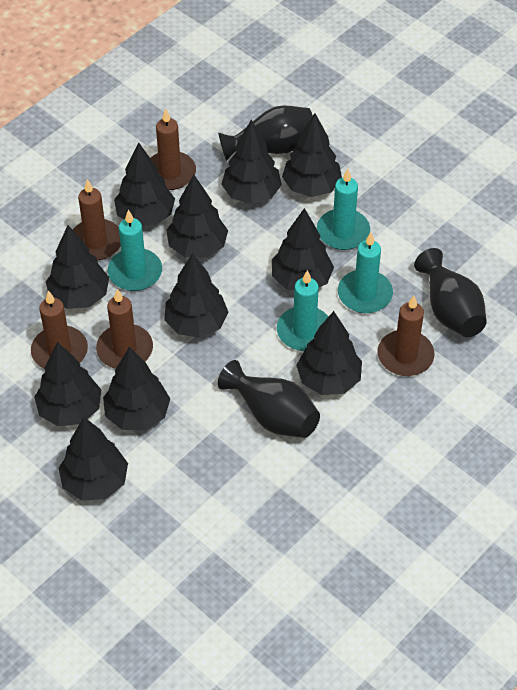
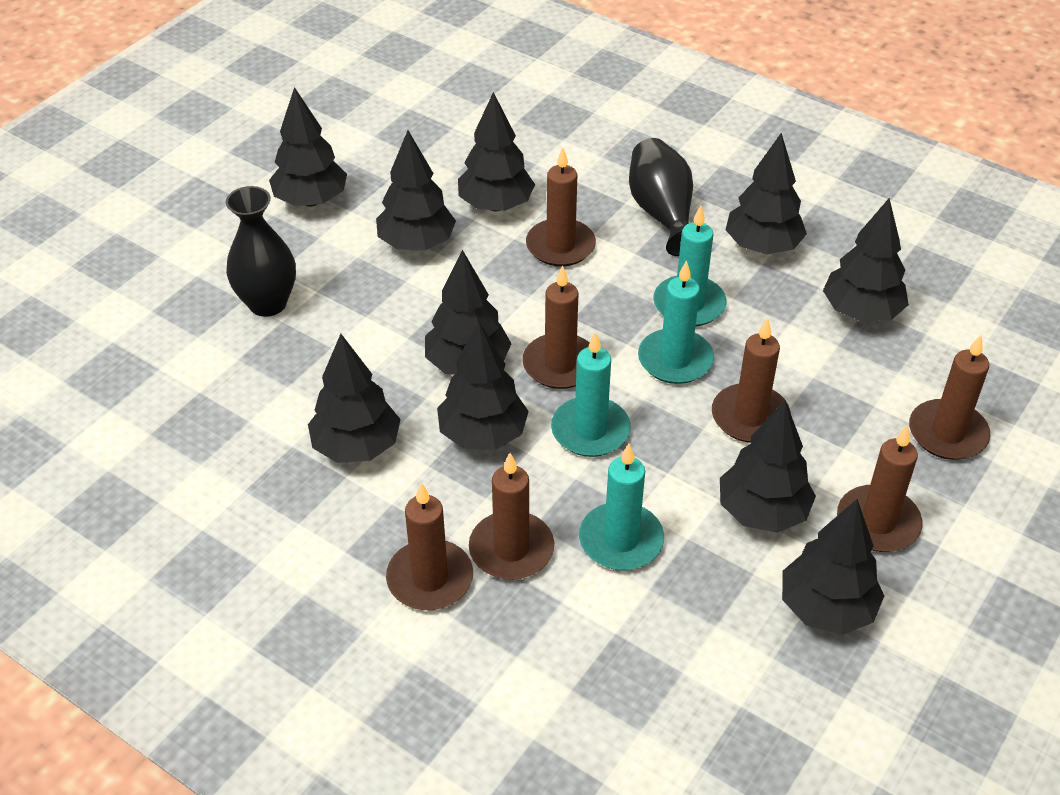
black tree: 11 -> 10
black vase: 3 -> 2
brown candle: 5 -> 7

